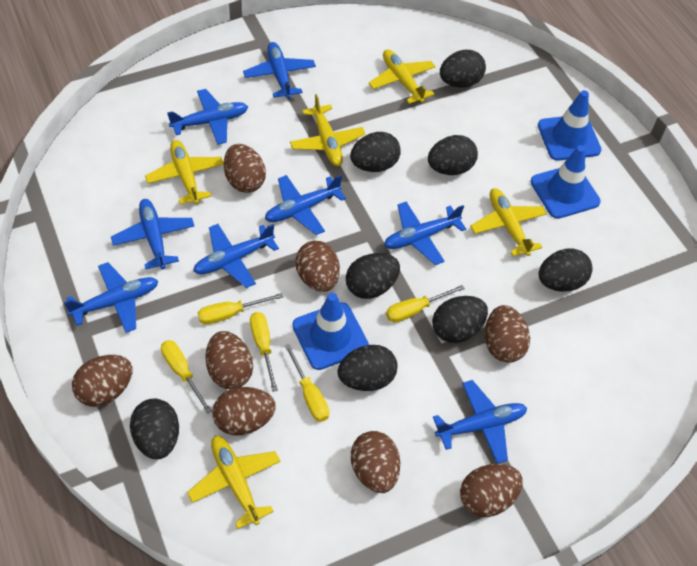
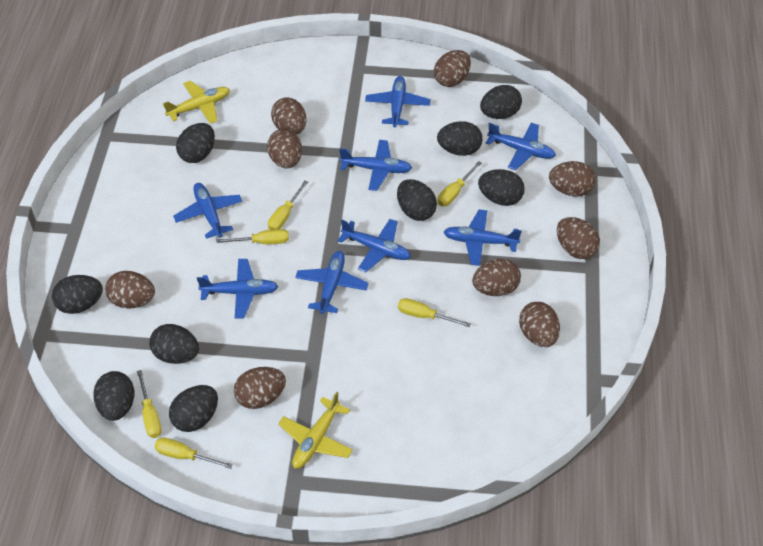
black egg: 8 -> 9
blue traffic cone: 3 -> 0
brown egg: 8 -> 9
yellow plane: 5 -> 2
yellow screwdriver: 5 -> 6

